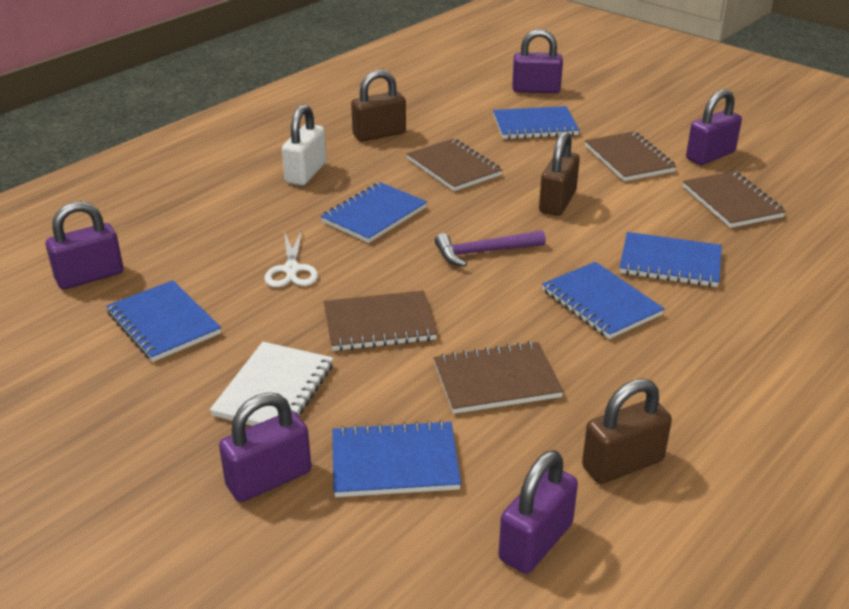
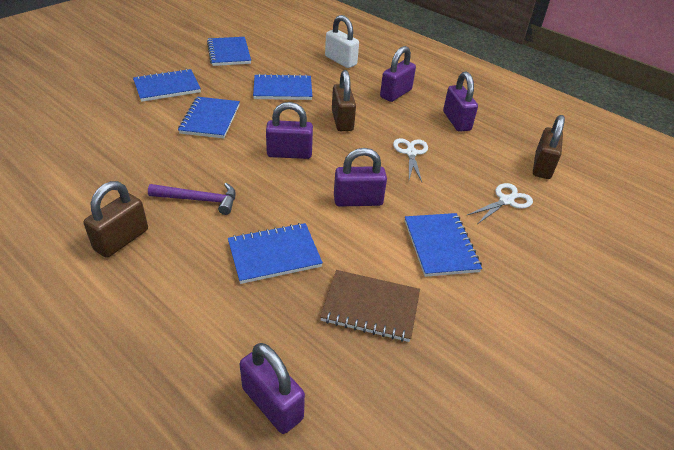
brown notebook: 5 -> 1
white notebook: 1 -> 0
white scissors: 1 -> 2

